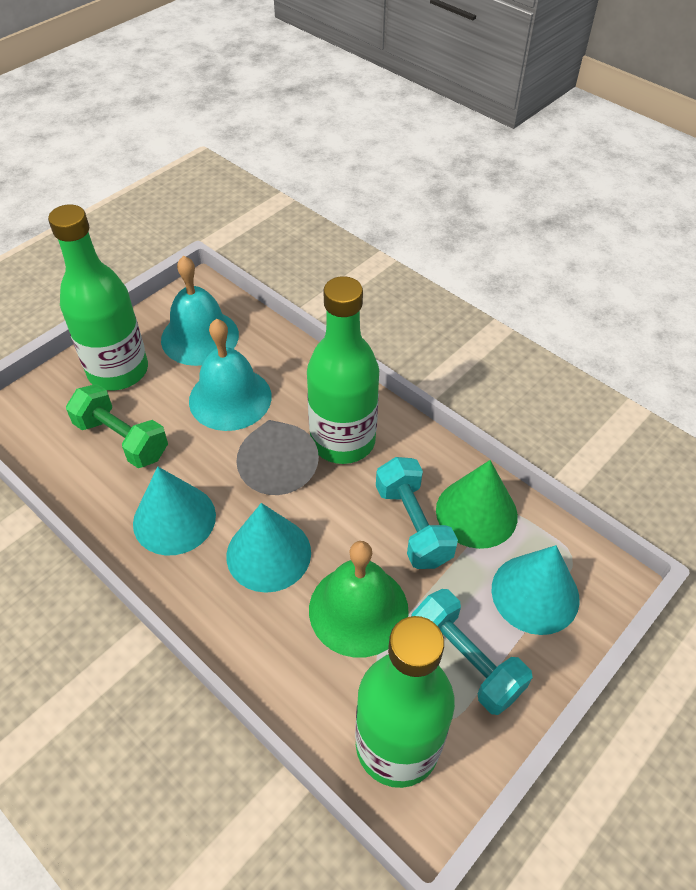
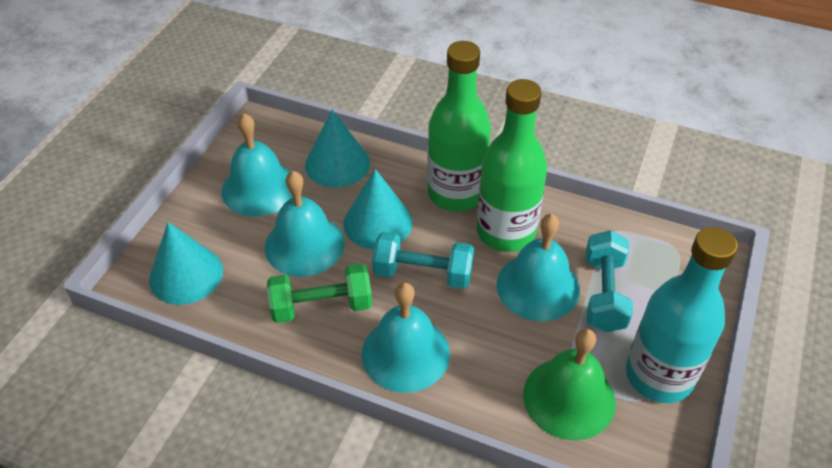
green bottle: 3 -> 2
green cone: 1 -> 0
grey cone: 1 -> 0
turquoise bell: 2 -> 4
turquoise bottle: 0 -> 1

